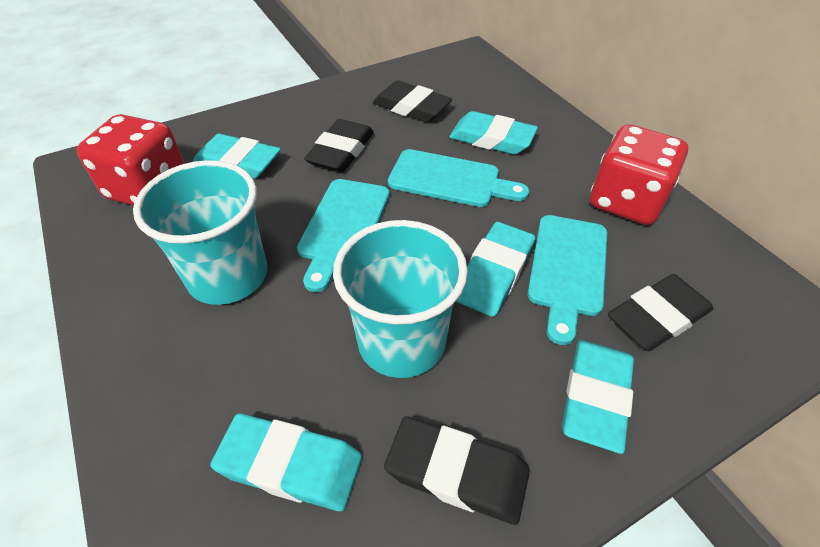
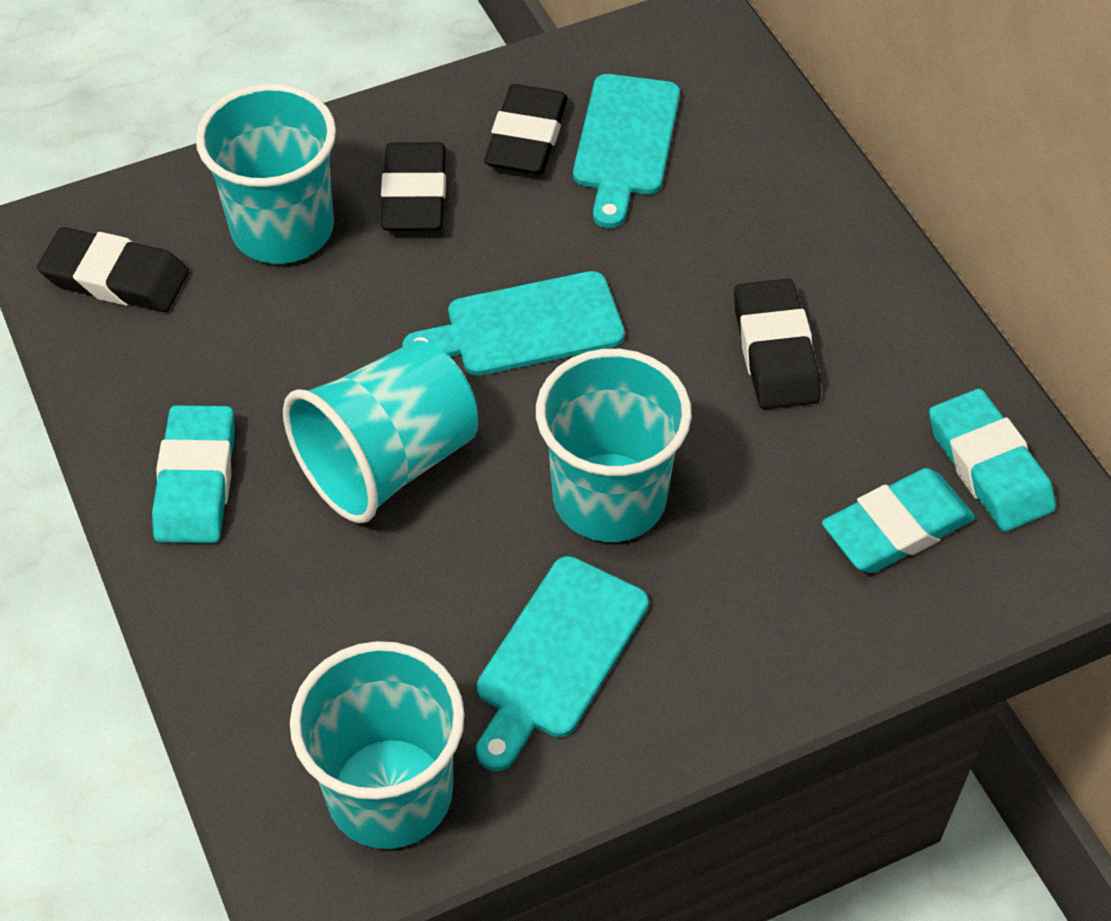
red dice: 2 -> 0
turquoise cup: 2 -> 4
turquoise eraser: 5 -> 3

